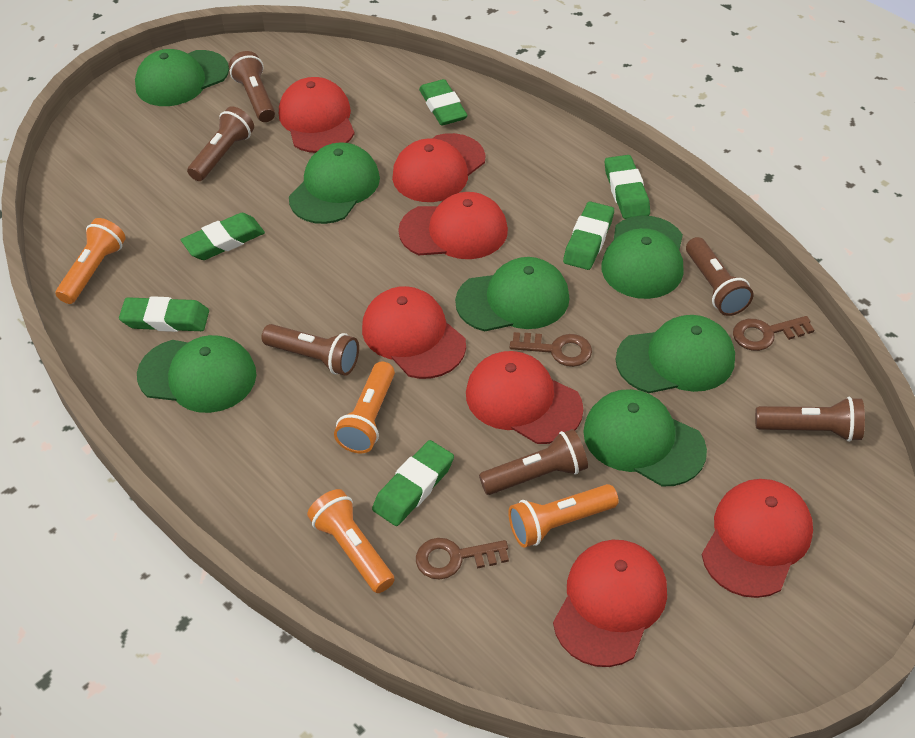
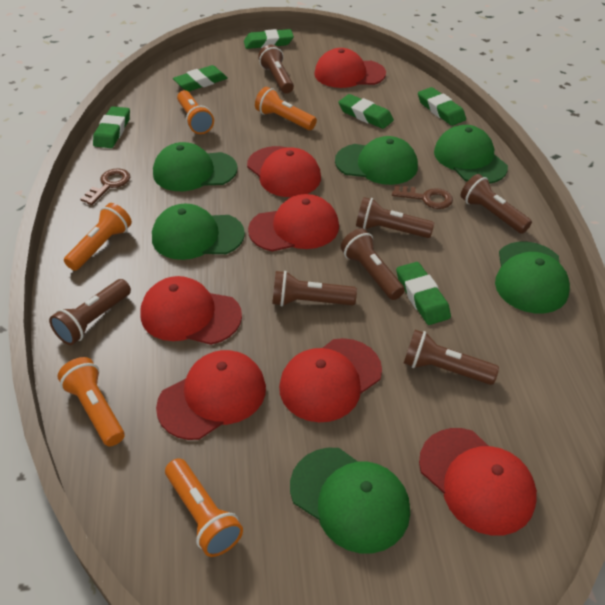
brown flashlight: 6 -> 7
brown key: 3 -> 2
green cap: 7 -> 6
orange flashlight: 4 -> 5

